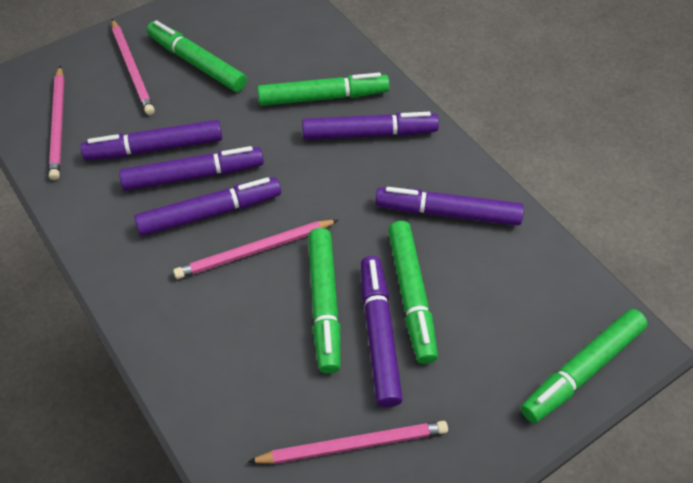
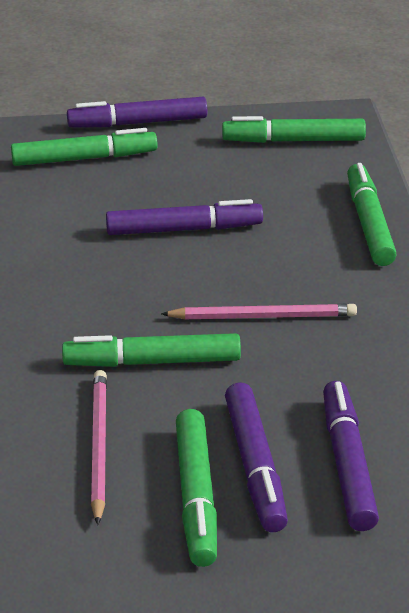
pink pencil: 4 -> 2
purple marker: 6 -> 4

